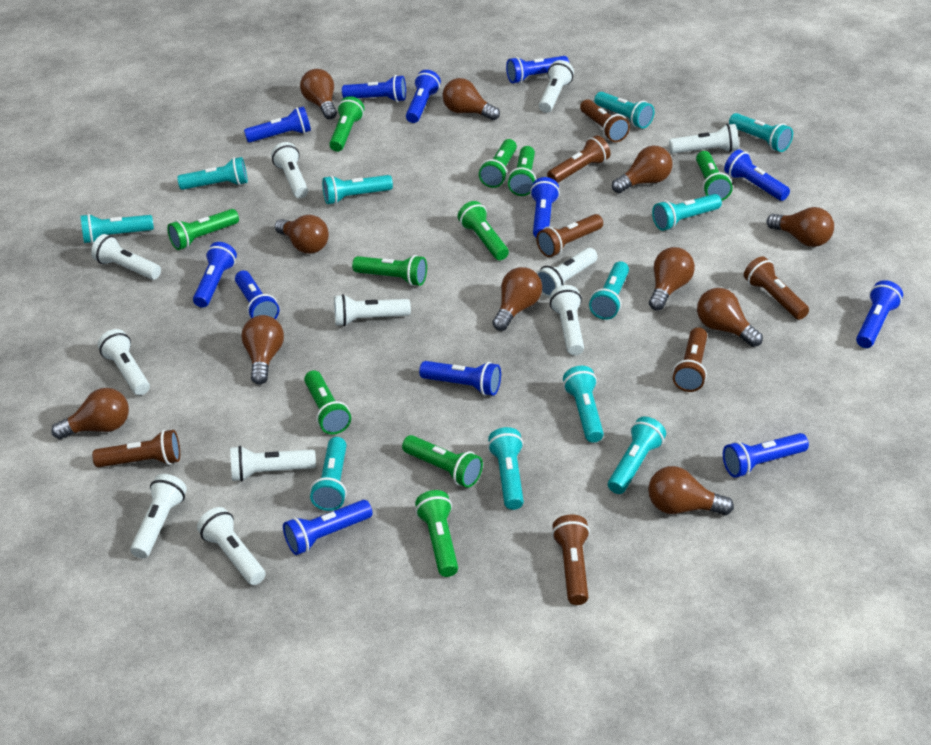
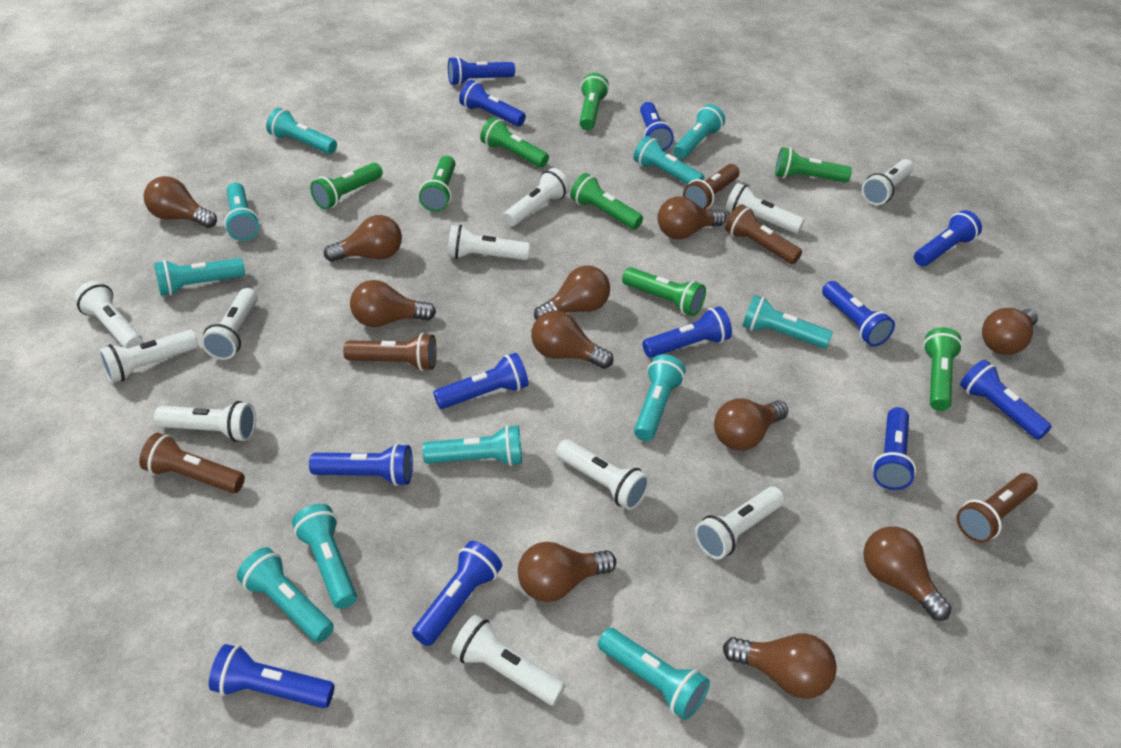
brown flashlight: 7 -> 5
green flashlight: 10 -> 8

